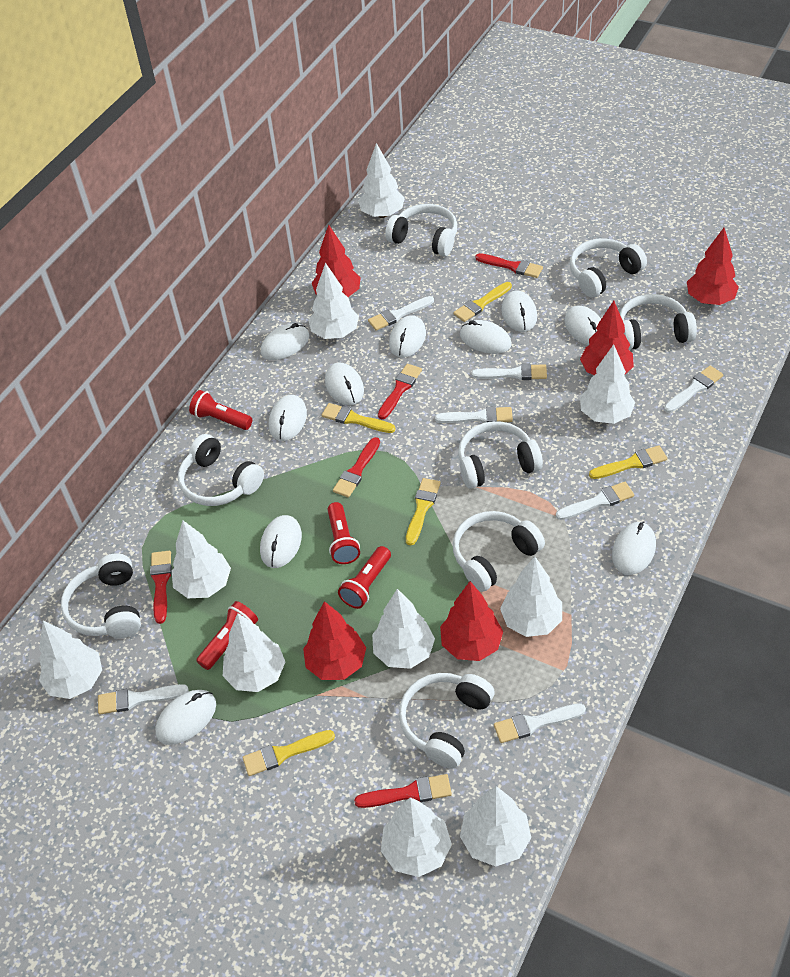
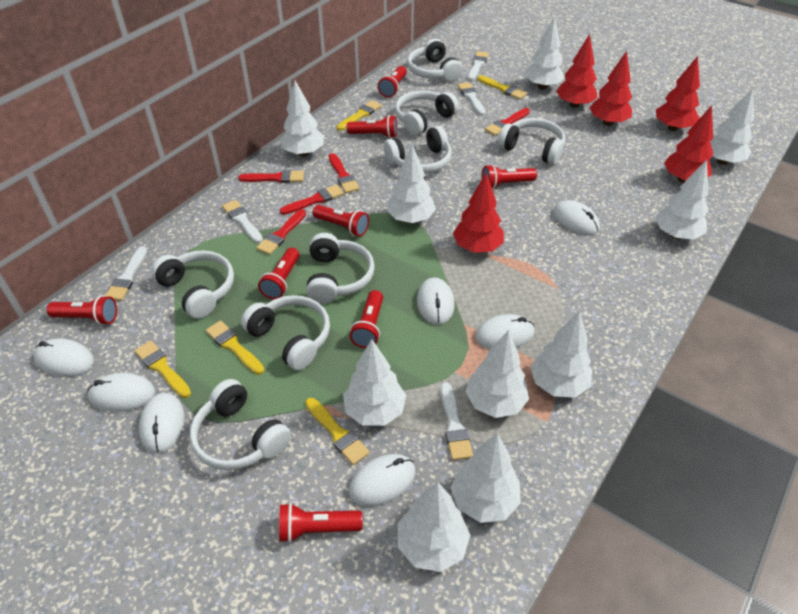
red flashlight: 4 -> 8
white brush: 7 -> 5
white mouse: 10 -> 7

